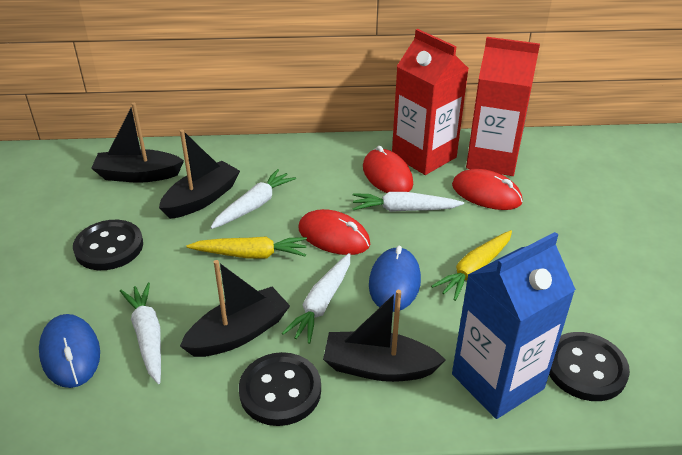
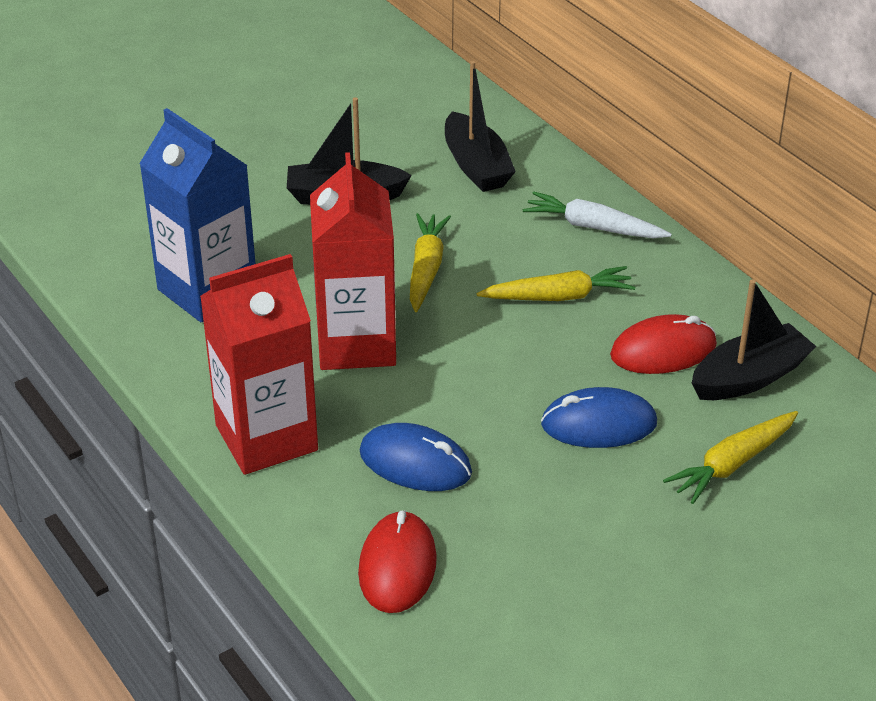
black boat: 4 -> 3
black button: 3 -> 0
red mouse: 3 -> 2
white carrot: 4 -> 1
yellow carrot: 2 -> 3

